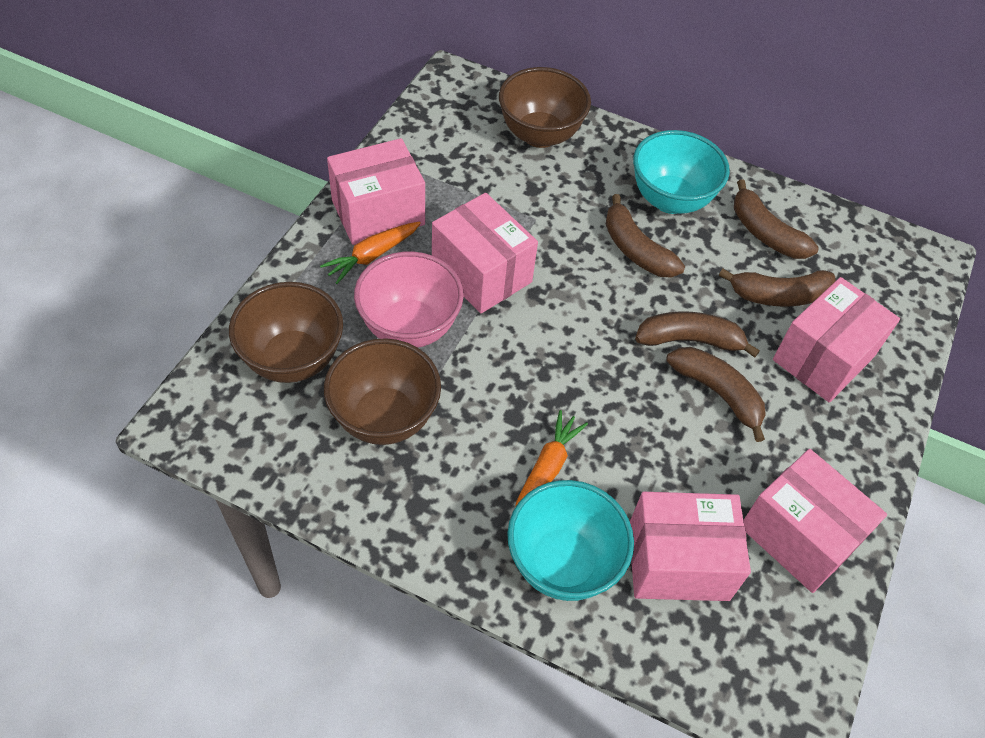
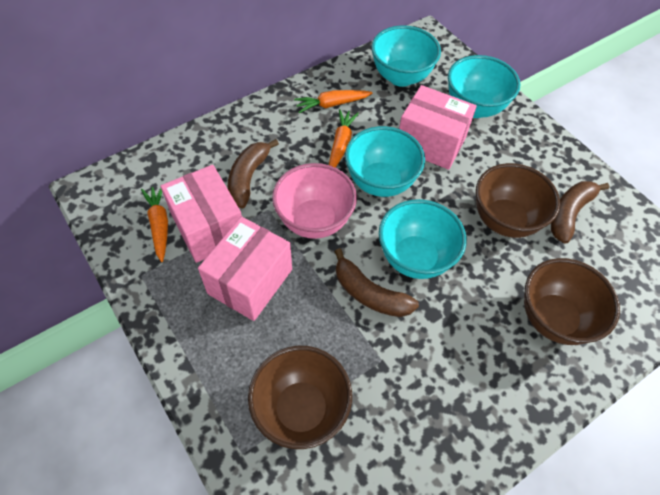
brown banana: 5 -> 3
orange carrot: 2 -> 3
pink box: 5 -> 3
turquoise bowl: 2 -> 4

